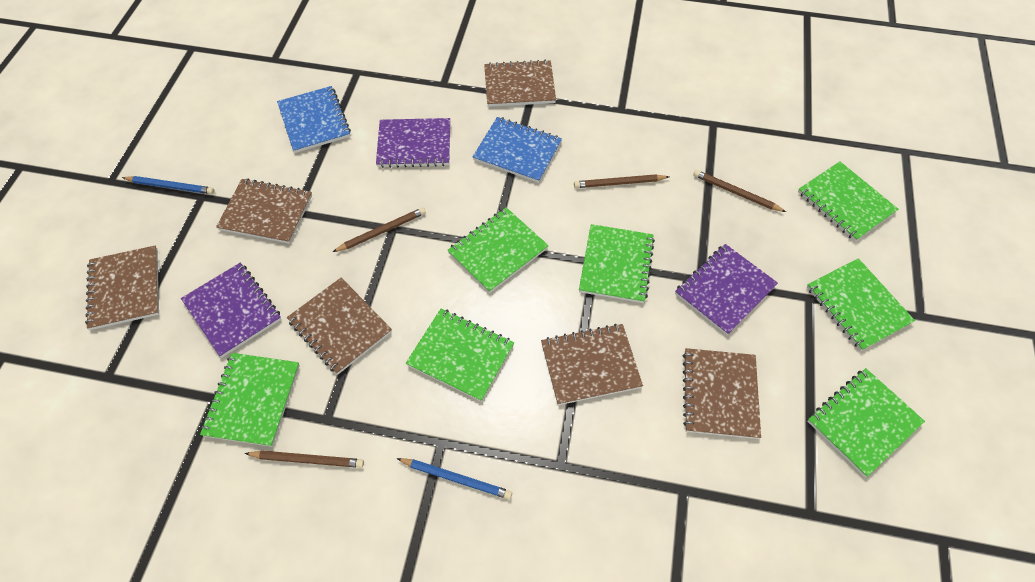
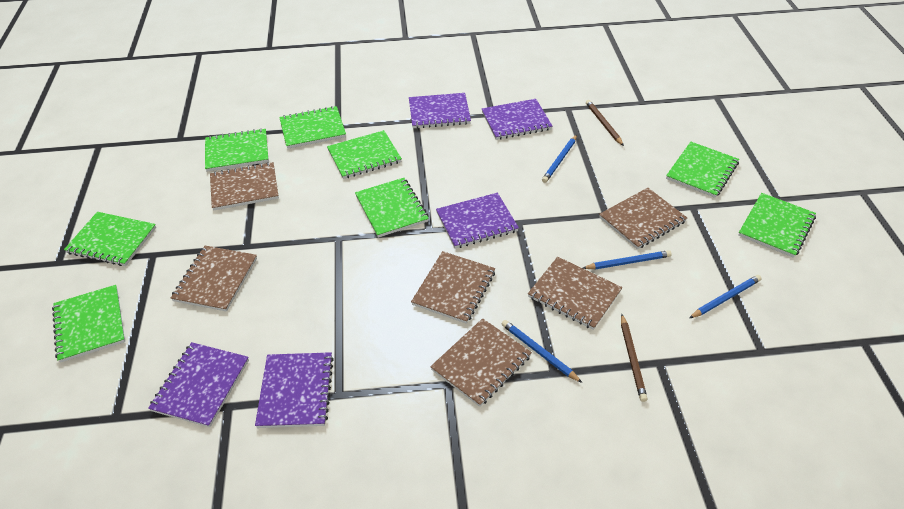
blue notebook: 2 -> 0
blue pencil: 2 -> 4
brown pencil: 4 -> 2
green notebook: 7 -> 8
purple notebook: 3 -> 5

